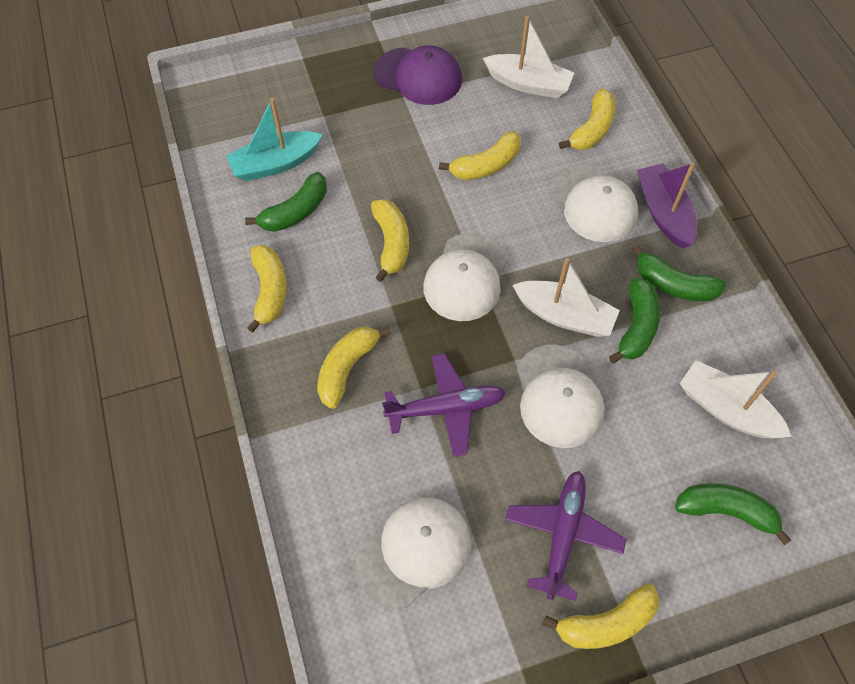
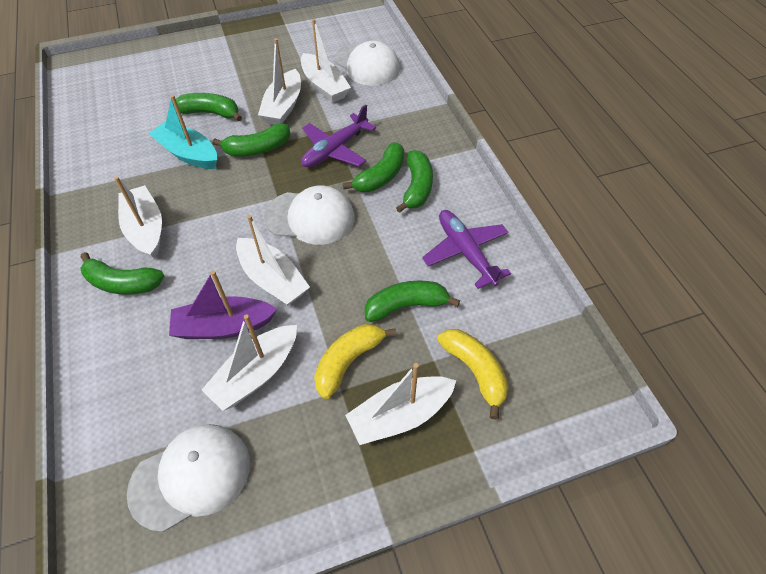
green banana: 4 -> 6
purple cap: 1 -> 0
white boat: 3 -> 6
white cap: 4 -> 3
yellow banana: 6 -> 2

